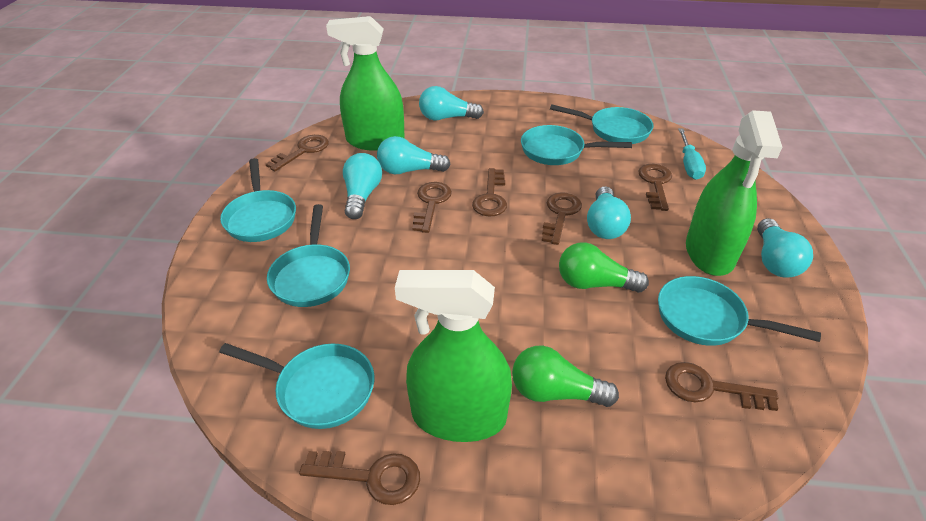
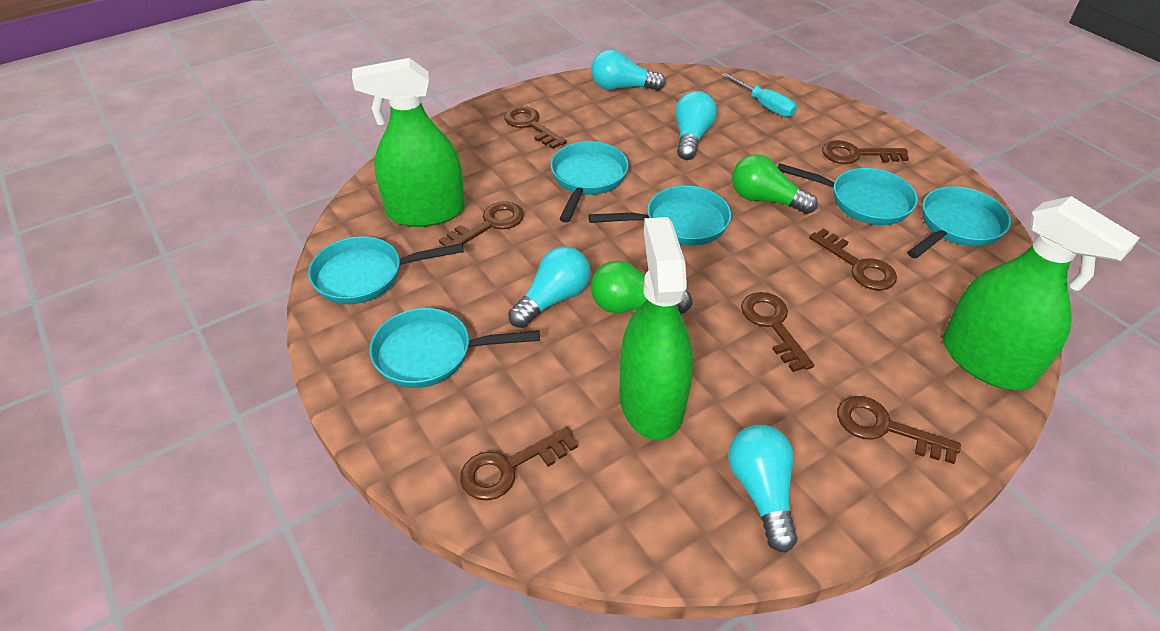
turquoise light bulb: 5 -> 4

